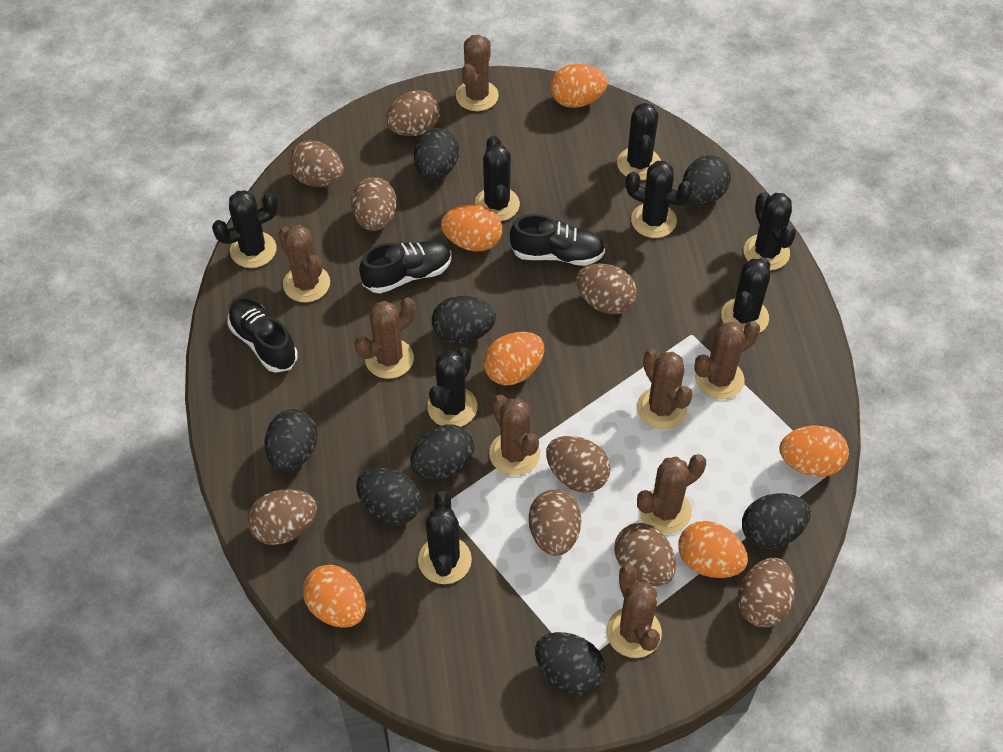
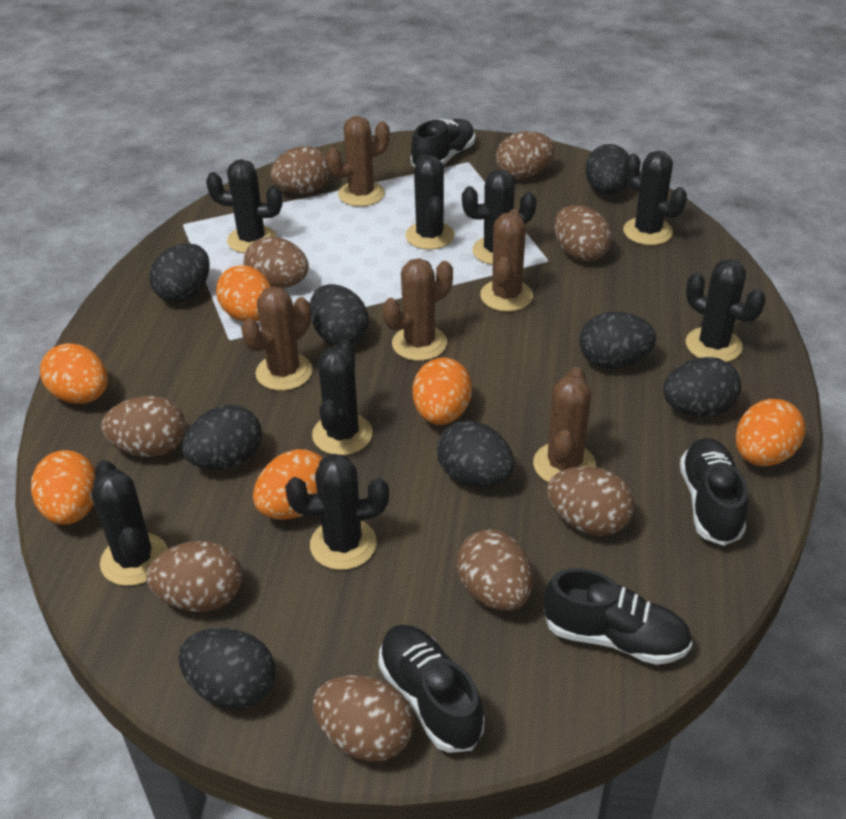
black shoe: 3 -> 4
brown cactus: 8 -> 5

